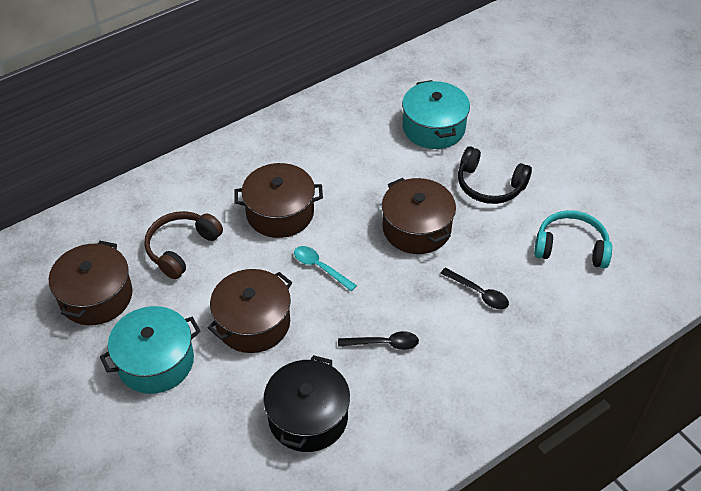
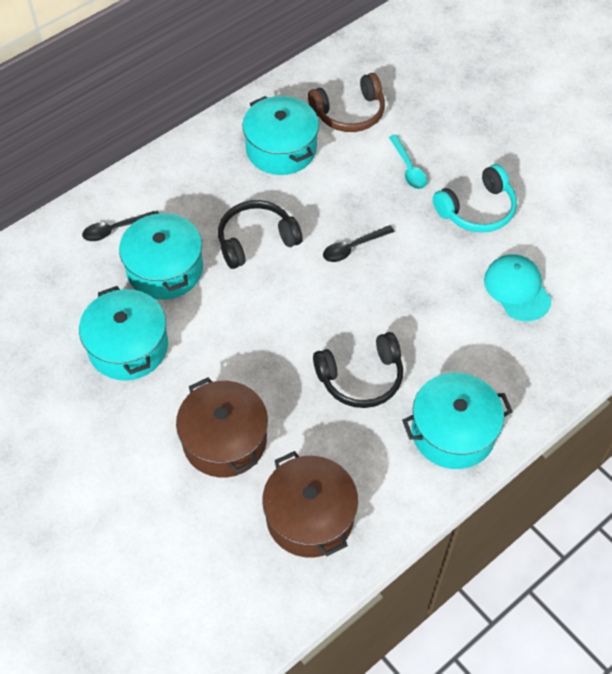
black headphones: 1 -> 2
black pot: 1 -> 0
brown pot: 4 -> 2
turquoise cap: 0 -> 1
turquoise pot: 2 -> 4

